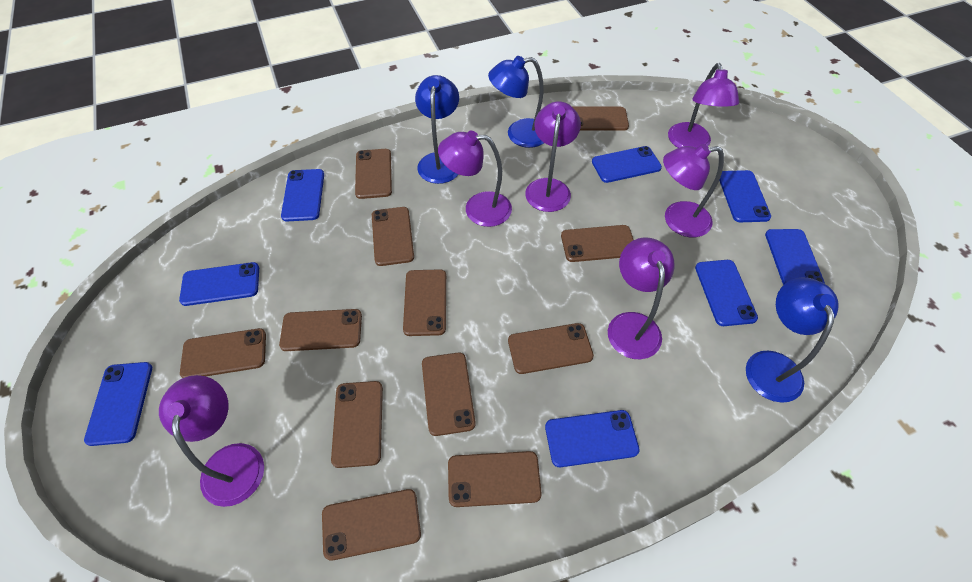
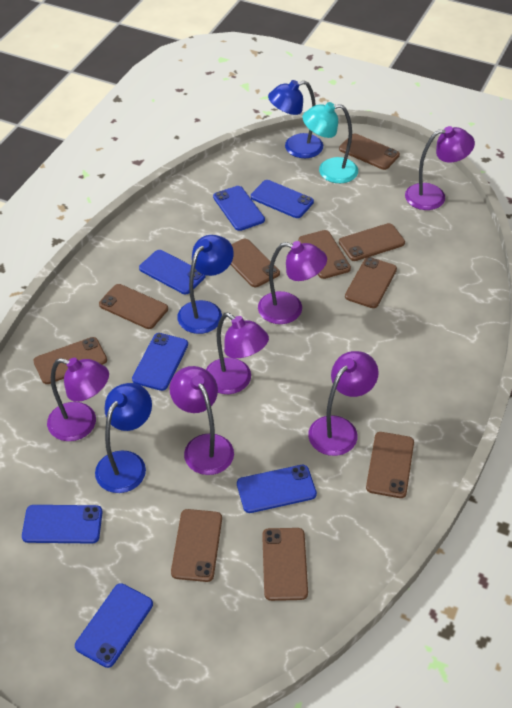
blue phone: 8 -> 7
brown phone: 12 -> 10
turquoise lamp: 0 -> 1

